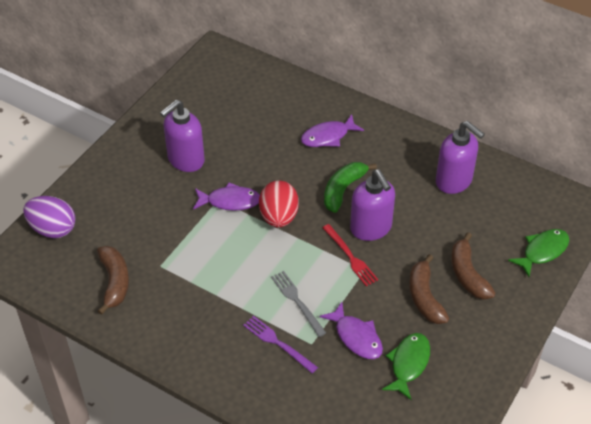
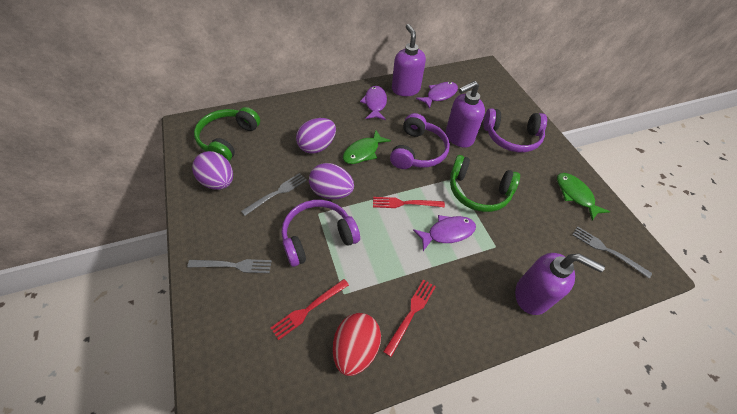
brown banana: 3 -> 0
green banana: 1 -> 0
green headphones: 0 -> 2
grey fork: 1 -> 3
purple egg: 1 -> 3
purple fork: 1 -> 0
purple headphones: 0 -> 3
red fork: 1 -> 3

